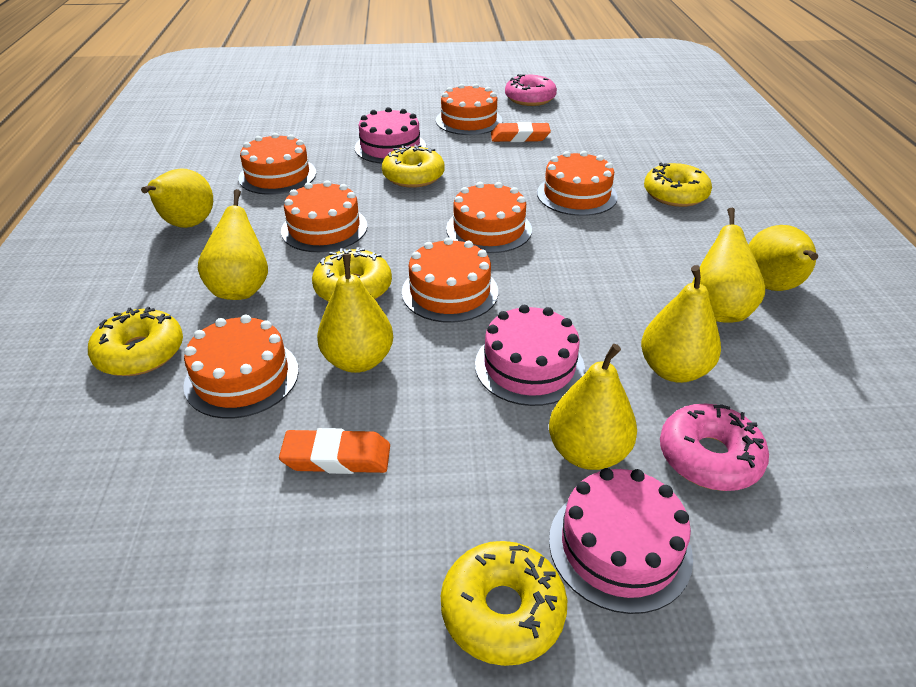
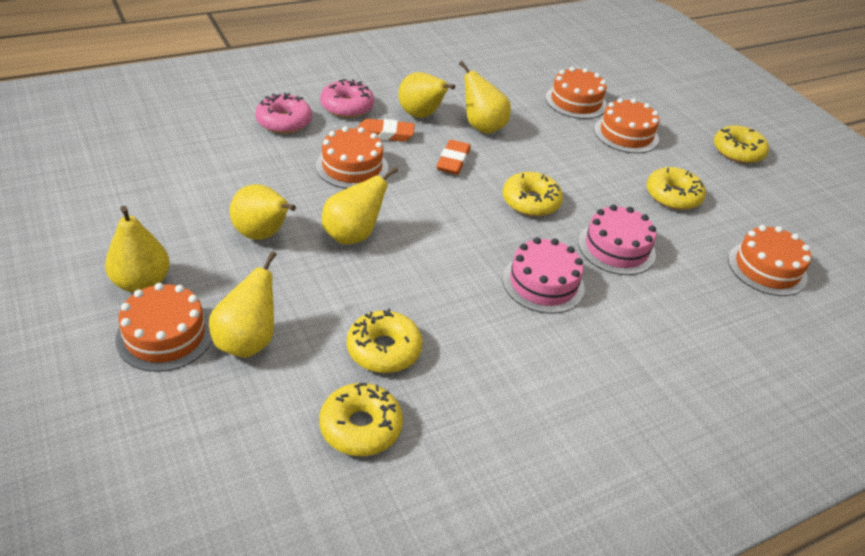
orange cake: 7 -> 5
pink cake: 3 -> 2
yellow pear: 7 -> 6

